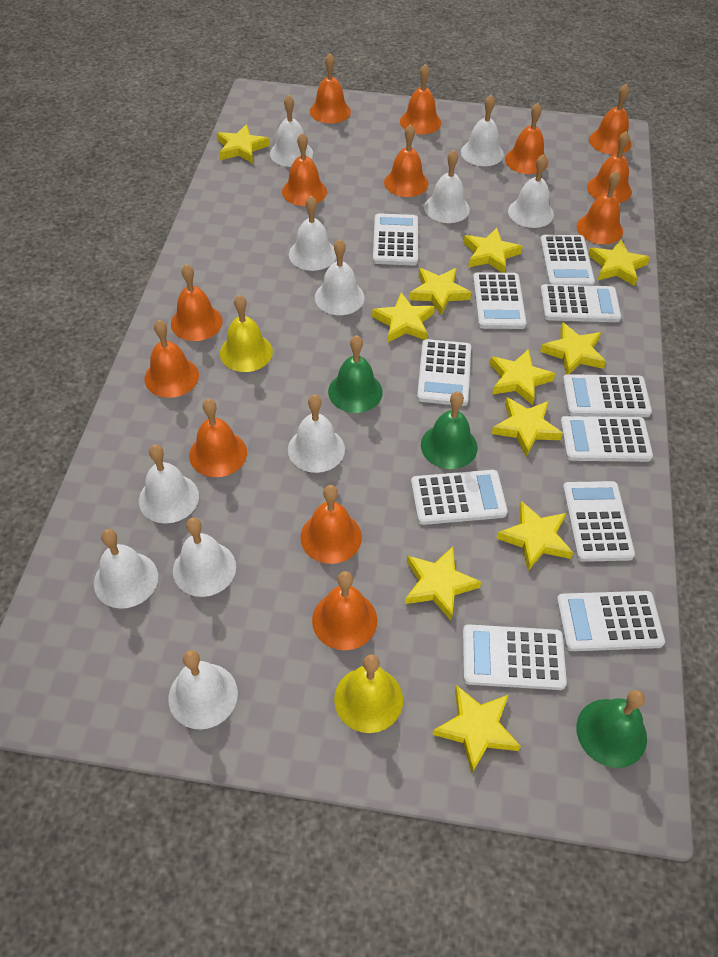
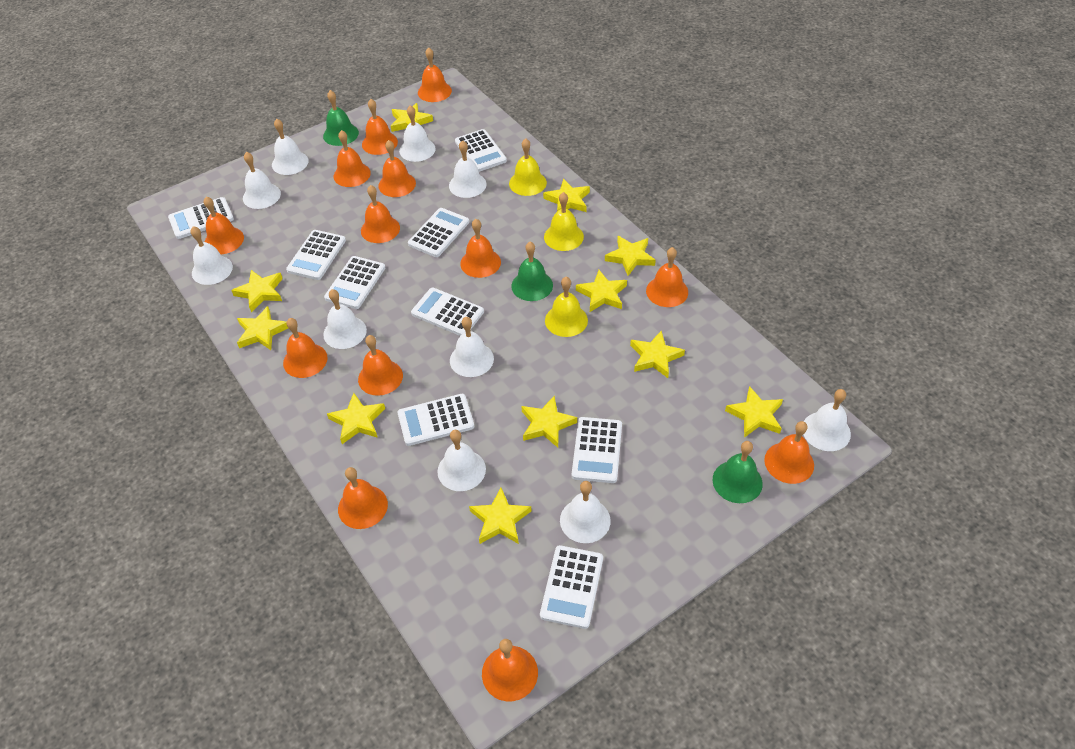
white bell: 11 -> 10
white calculator: 11 -> 9
yellow bell: 2 -> 3

